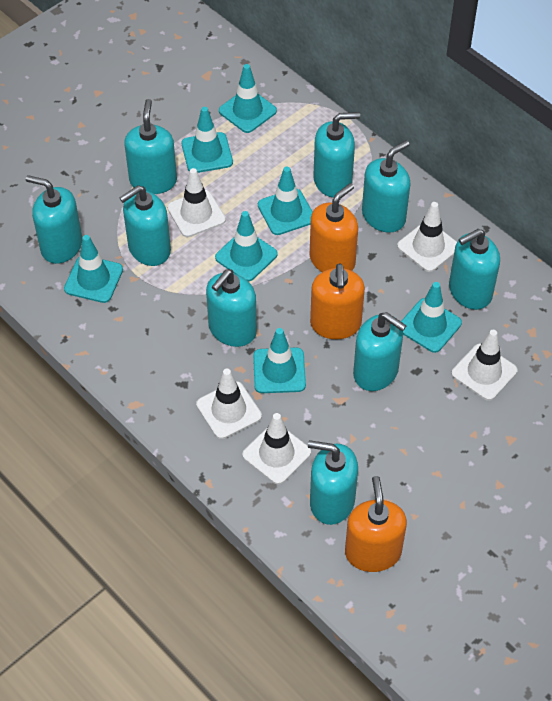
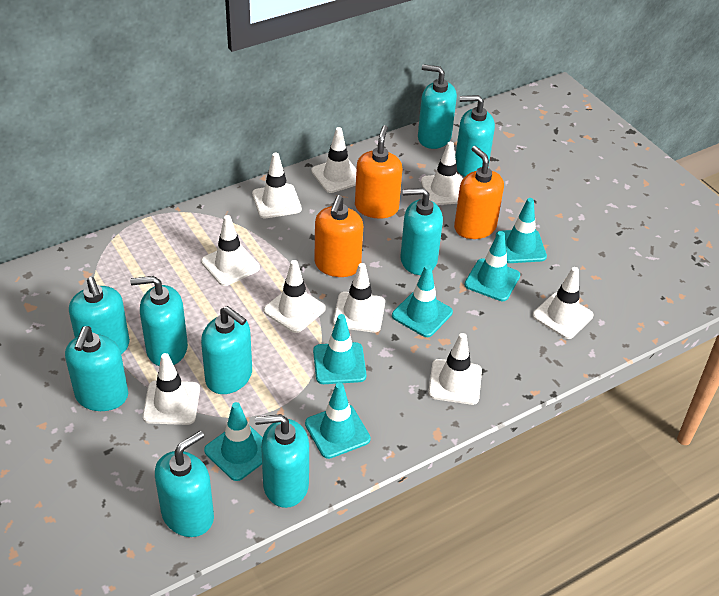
turquoise traffic cone: 7 -> 6
white traffic cone: 5 -> 9

